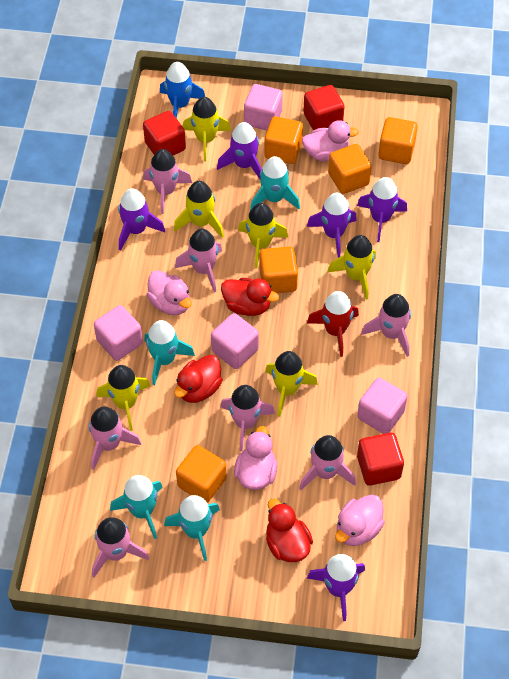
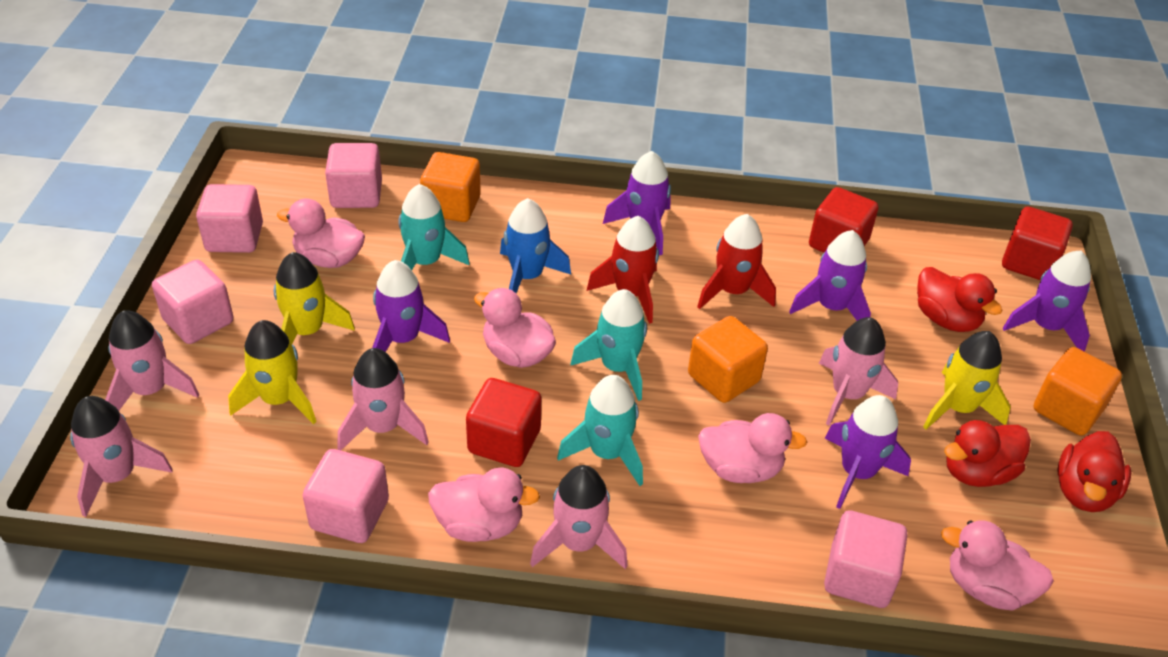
orange cube: 5 -> 3
pink cube: 4 -> 5
pink duck: 4 -> 5
pink rocket: 7 -> 5
red rocket: 1 -> 2
turquoise rocket: 4 -> 3
yellow rocket: 6 -> 3

